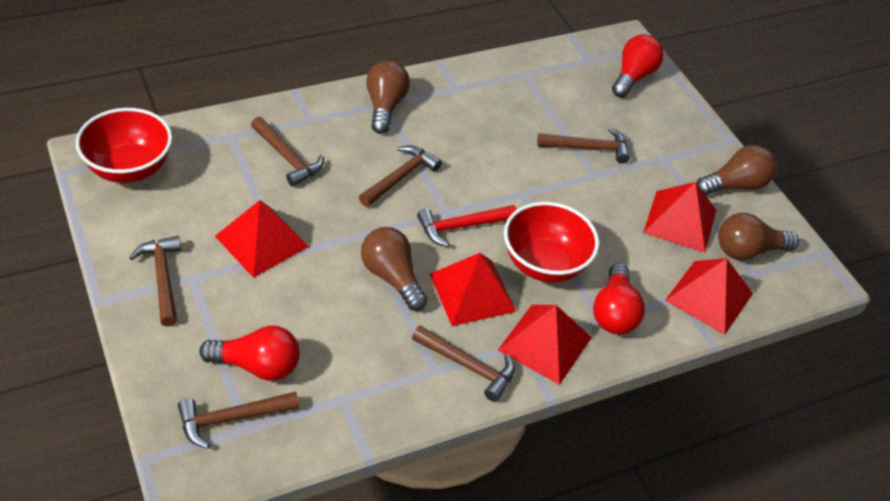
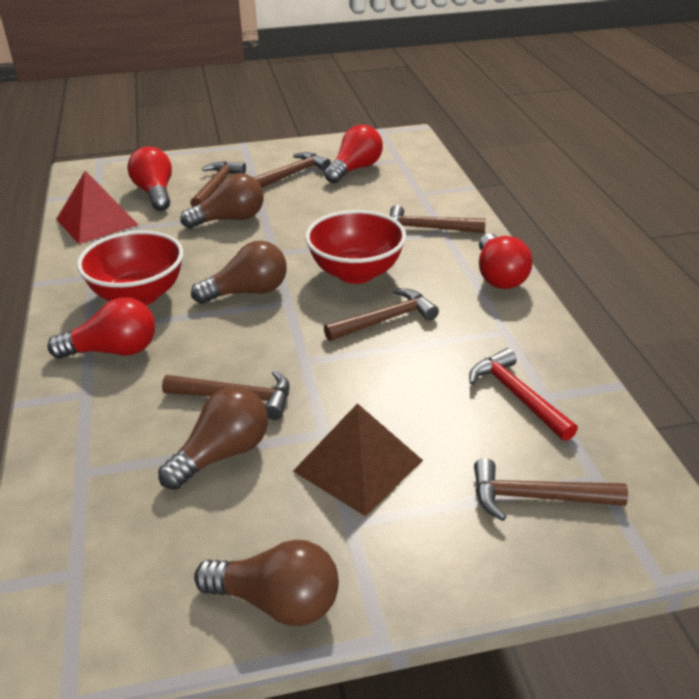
brown pyramid: 0 -> 1
red light bulb: 3 -> 4
red pyramid: 5 -> 1

